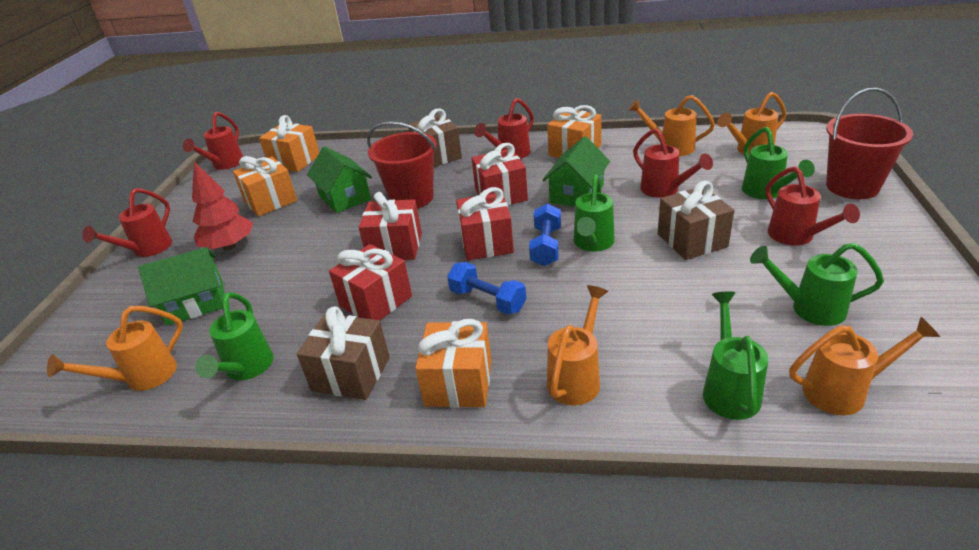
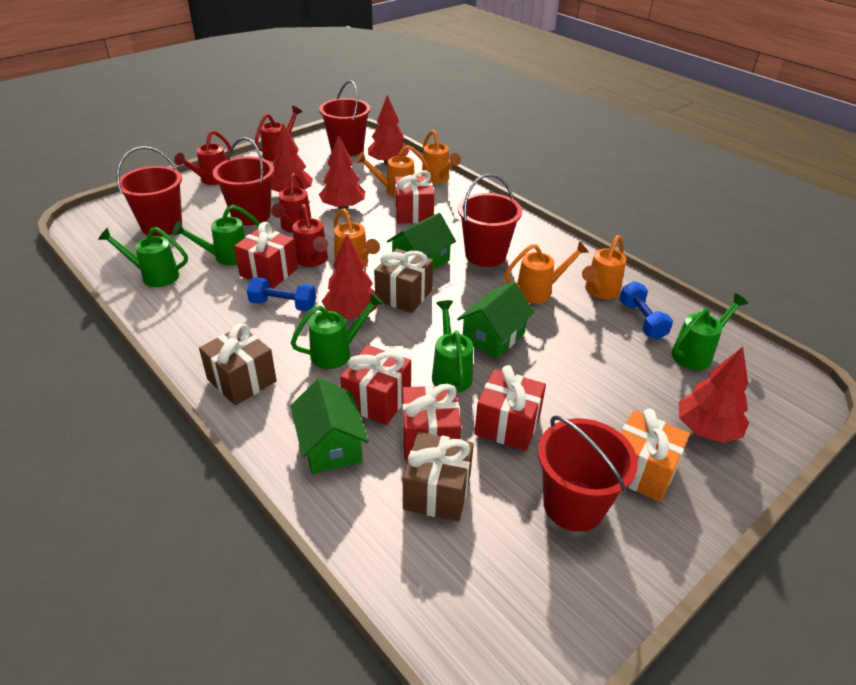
orange gift: 4 -> 1
red bucket: 2 -> 5
red gift: 4 -> 5
red tree: 1 -> 5
red watering can: 5 -> 4

